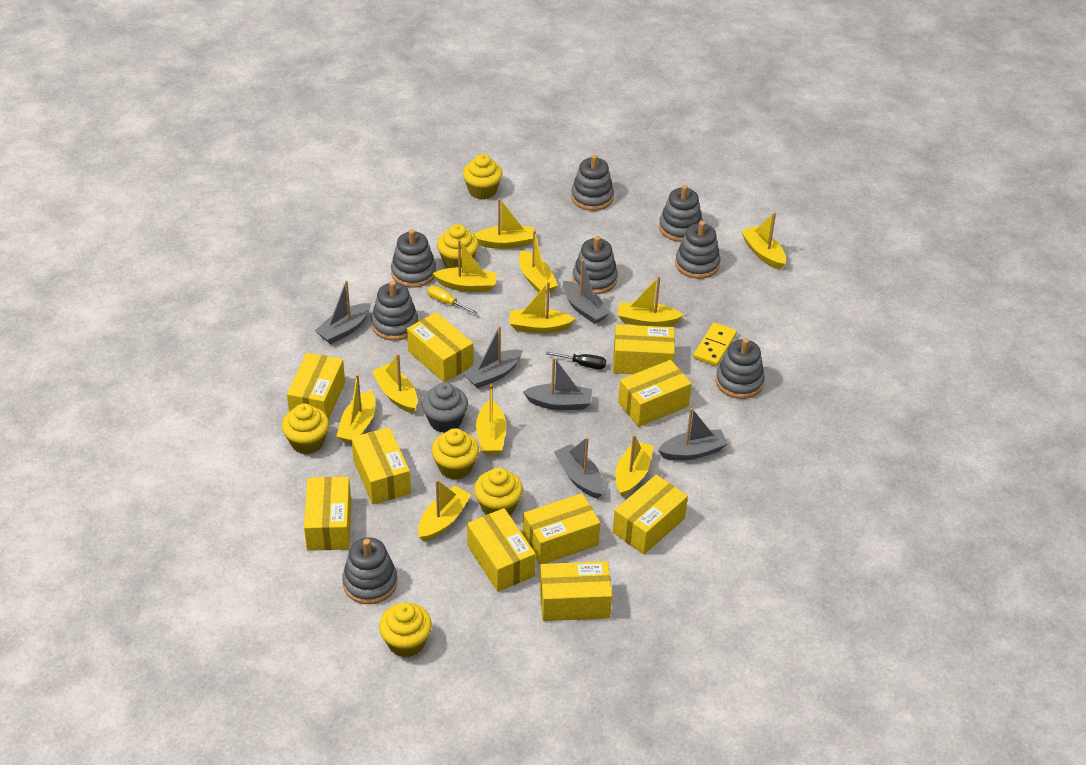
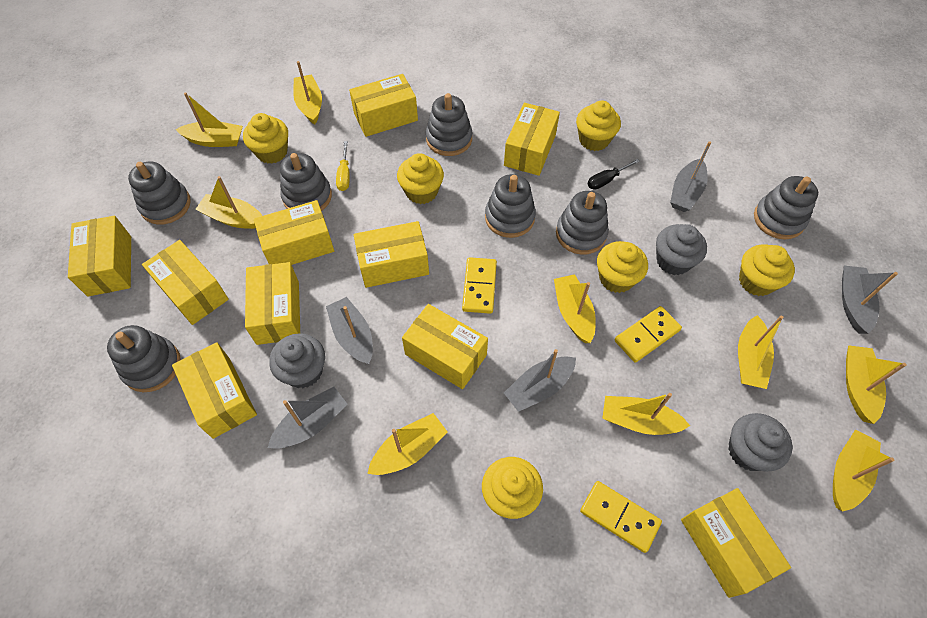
grey boat: 6 -> 5
grey cupcake: 1 -> 3
grey stacking toy: 8 -> 7
yellow boat: 11 -> 9
yellow domino: 1 -> 3

